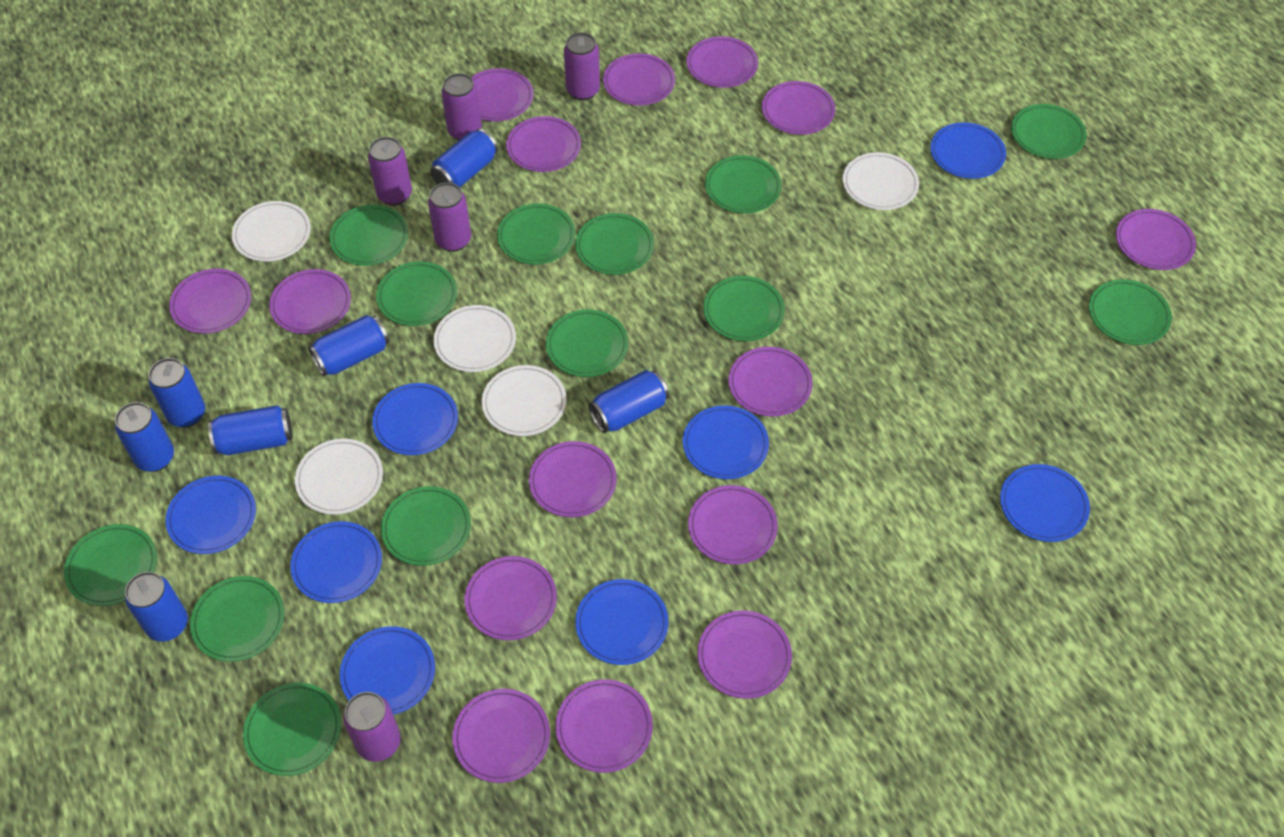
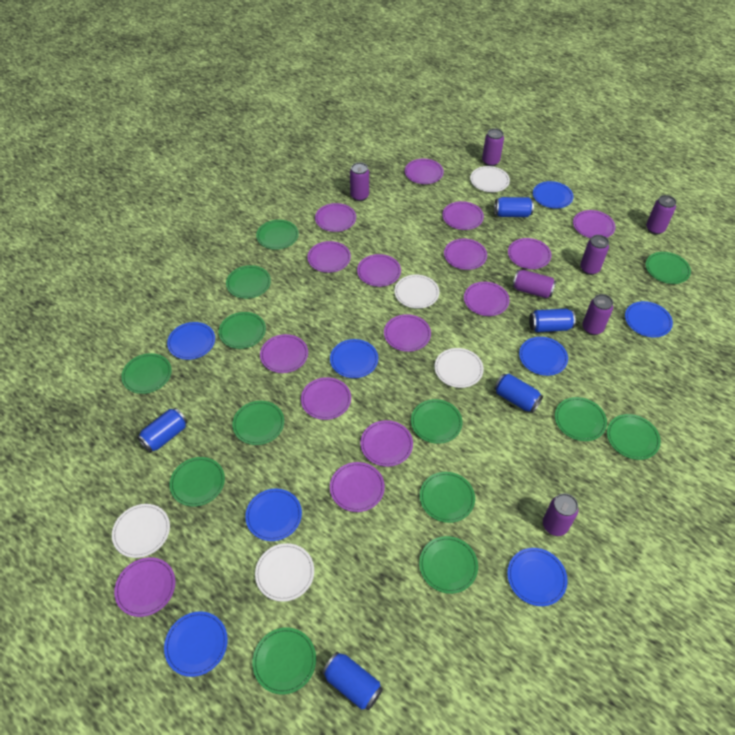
blue can: 7 -> 5
purple can: 5 -> 7

